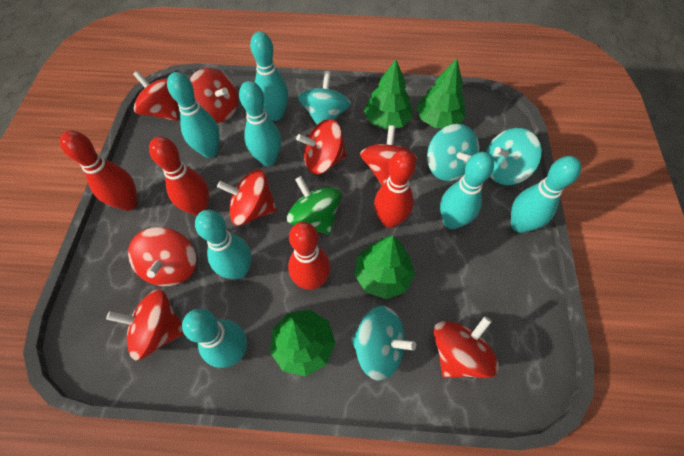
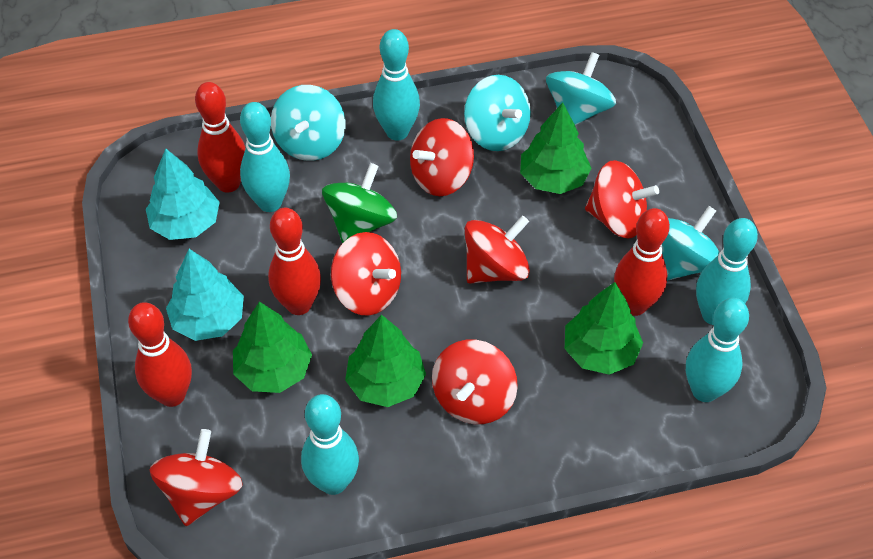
red spinning top: 8 -> 6
turquoise bowling pin: 7 -> 5
turquoise tree: 0 -> 2

